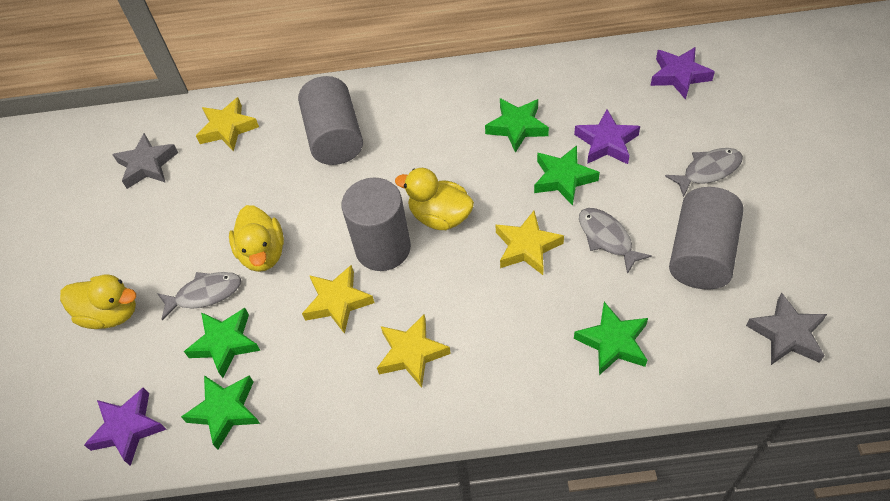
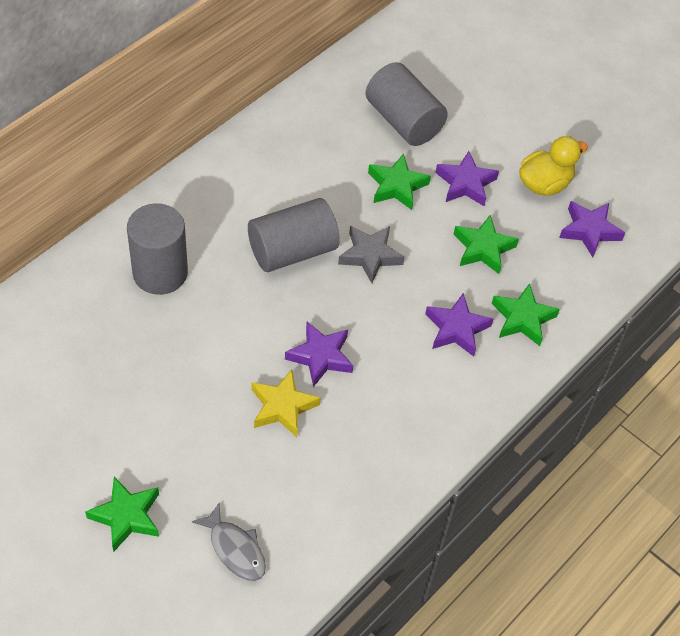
green star: 5 -> 4
grey fish: 3 -> 1
grey star: 2 -> 1
purple star: 3 -> 4
yellow duck: 3 -> 1
yellow star: 4 -> 1

